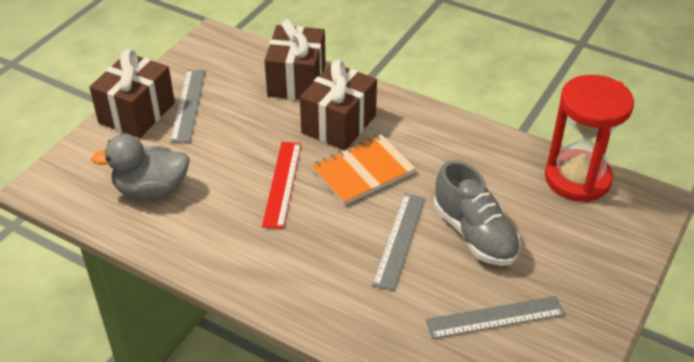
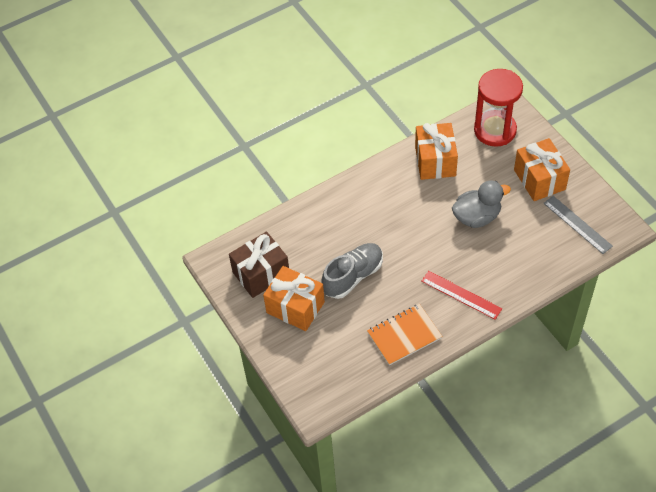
brown gift: 3 -> 1
grey ruler: 3 -> 1
orange gift: 0 -> 3

